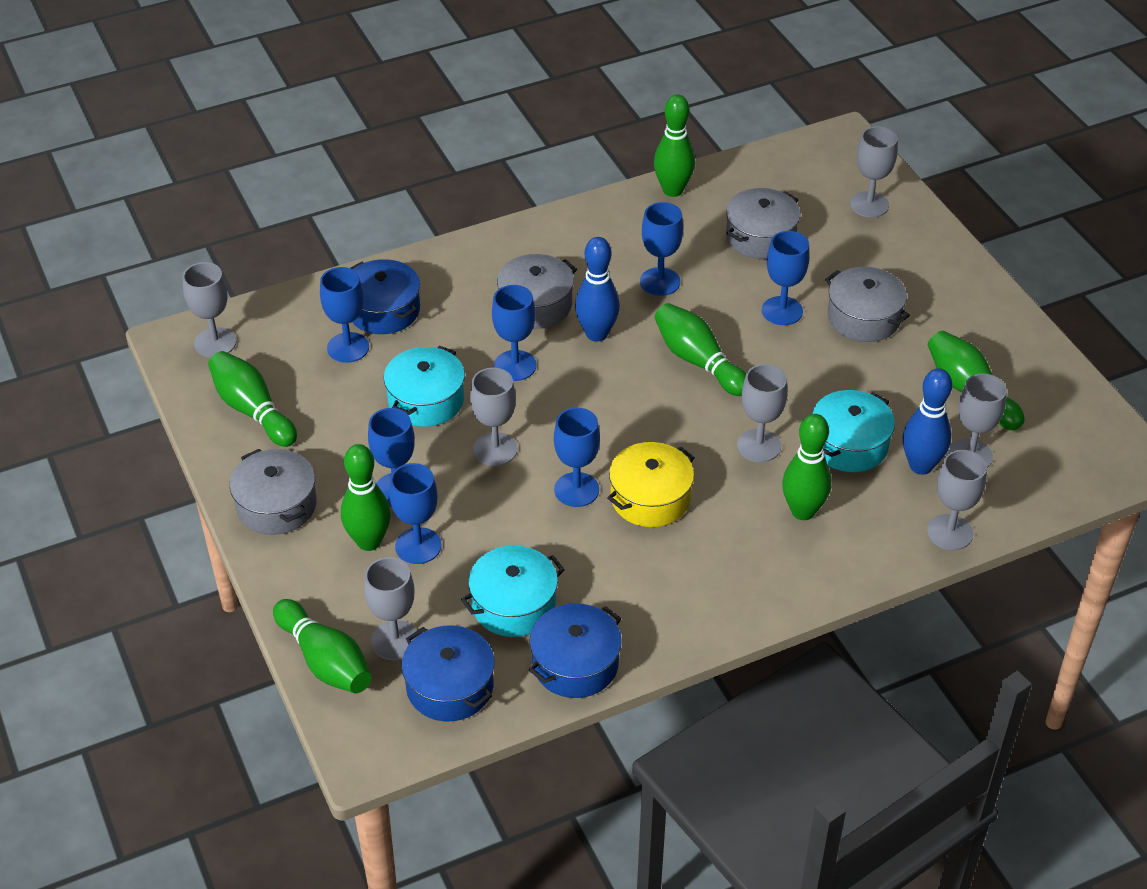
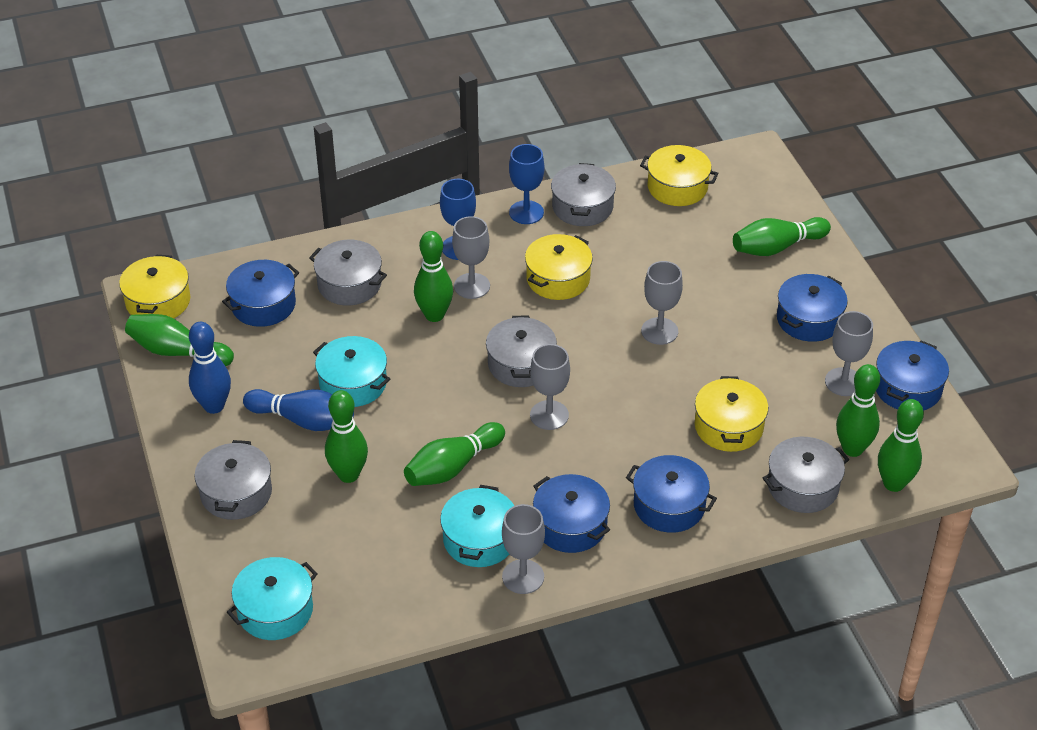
blue goblet: 7 -> 2
blue pot: 3 -> 5
grey goblet: 7 -> 5
grey pot: 4 -> 5
yellow pot: 1 -> 4

